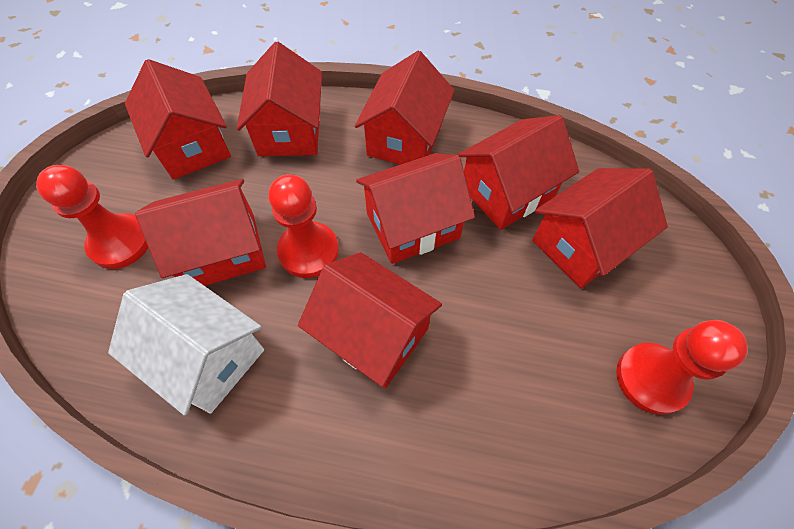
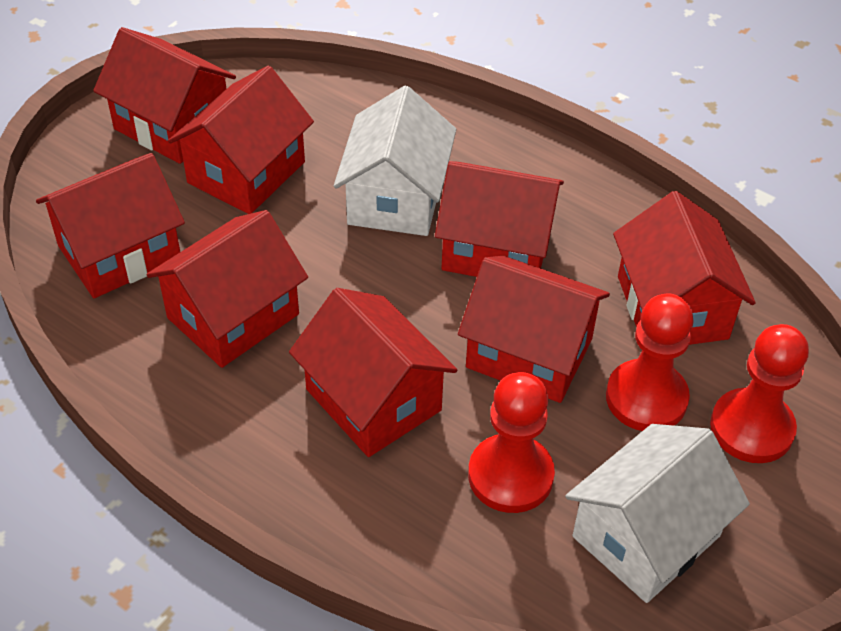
white house: 1 -> 2

